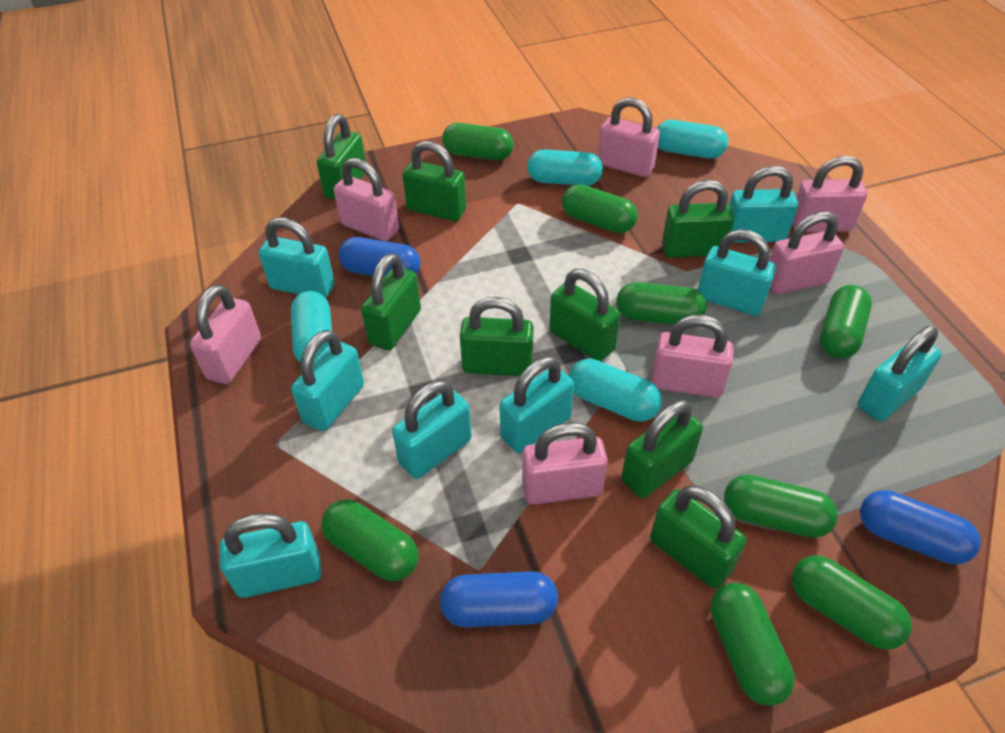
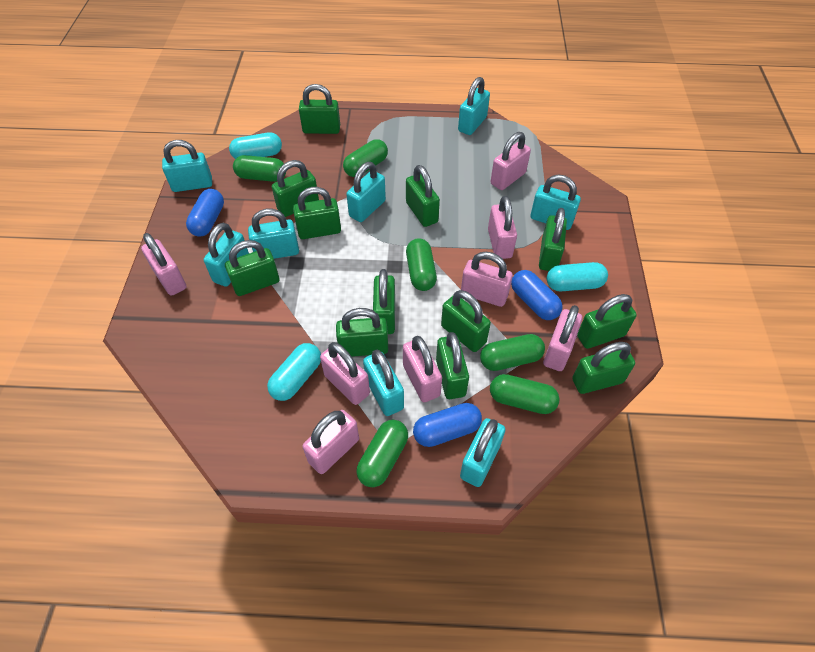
green capsule: 8 -> 6
green padlock: 8 -> 12
pink padlock: 7 -> 8
turquoise capsule: 4 -> 3

